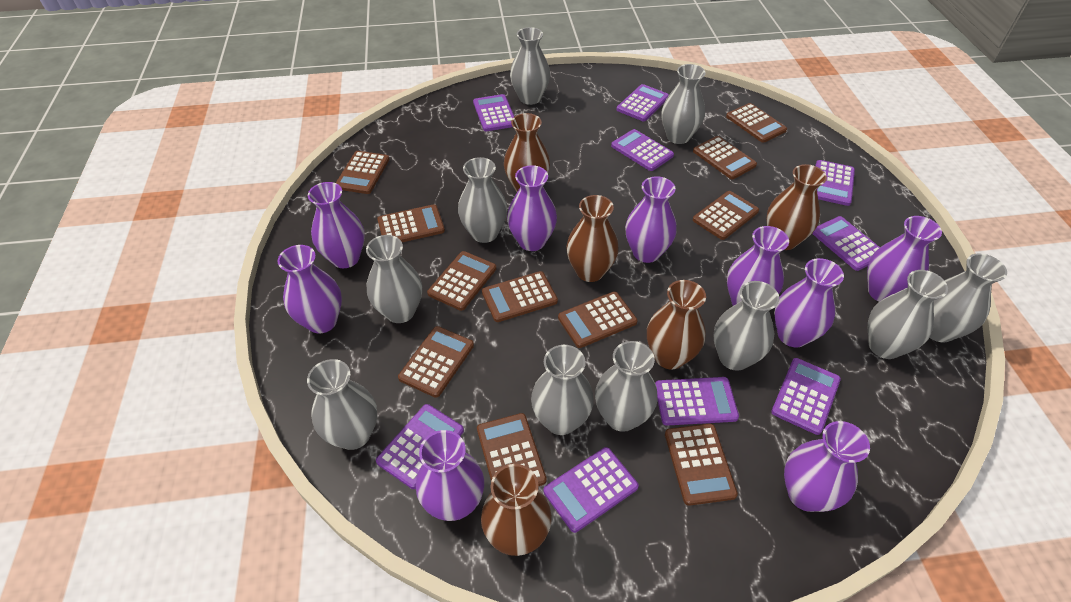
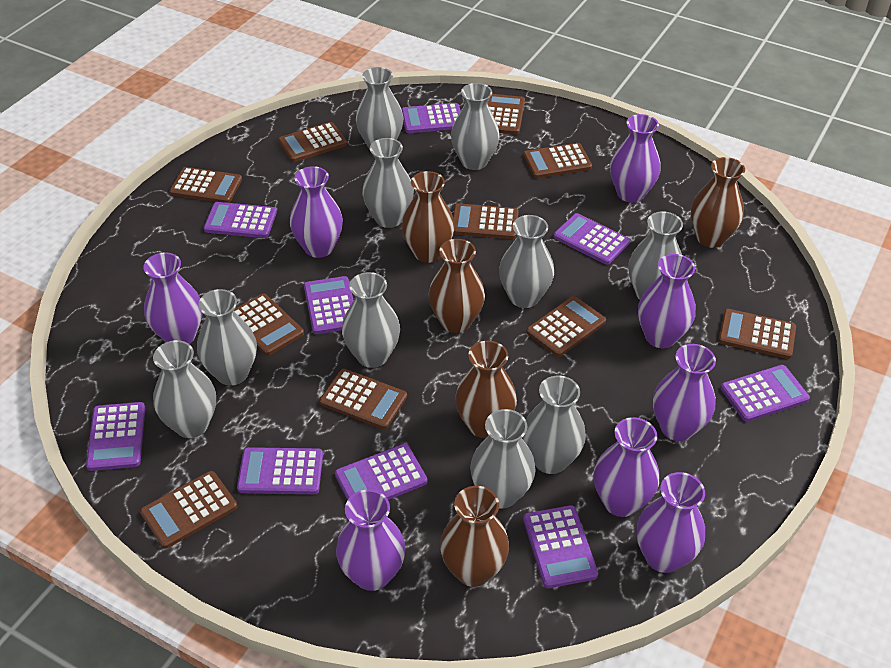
brown calculator: 11 -> 10
purple vase: 9 -> 8

